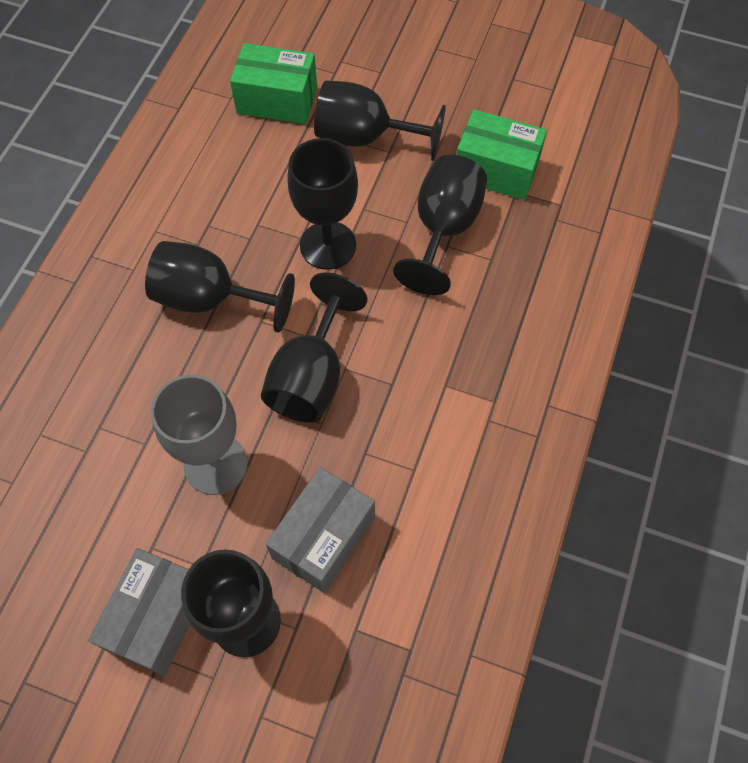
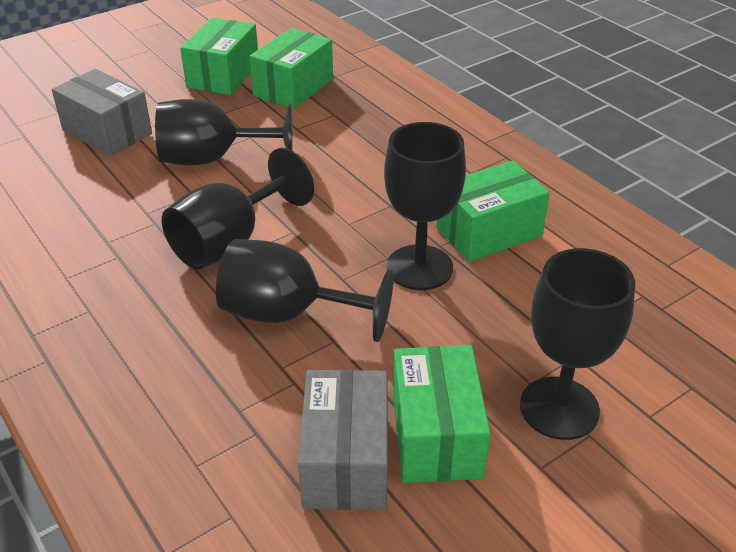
black goblet: 6 -> 5
green box: 2 -> 4
grey goblet: 1 -> 0

